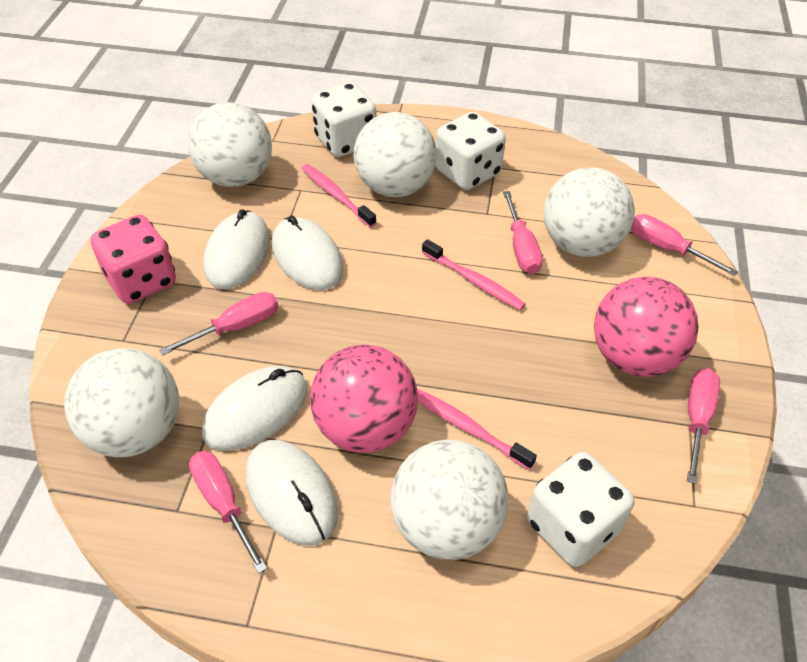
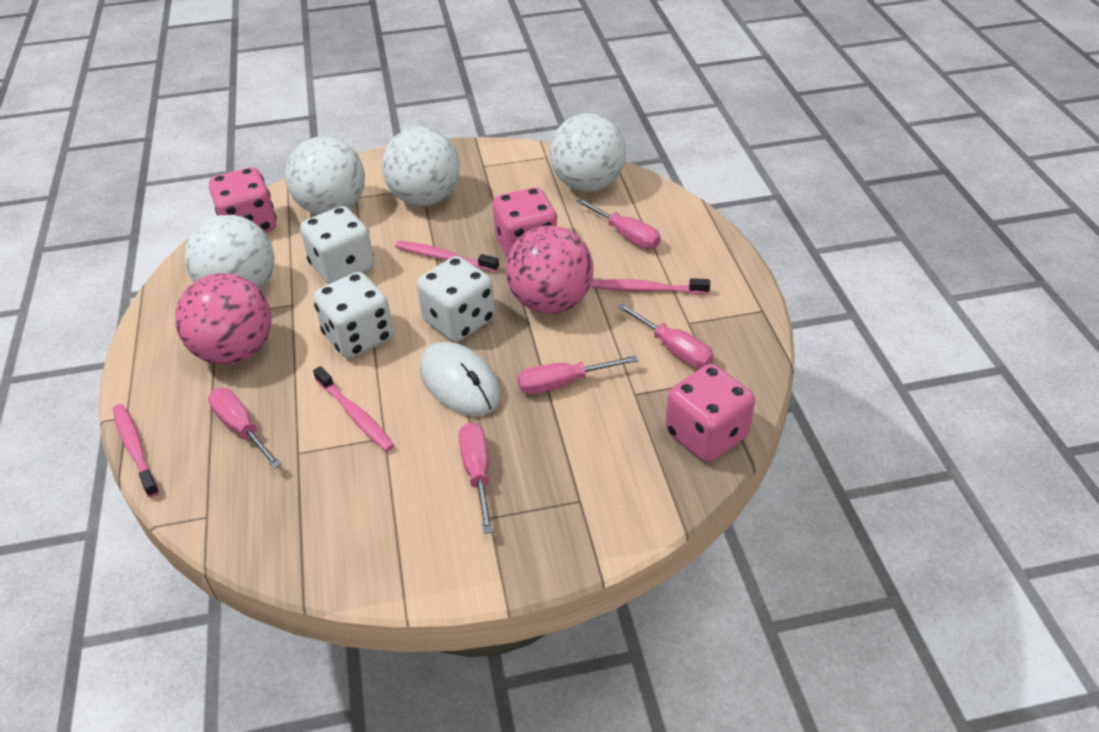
pink dice: 1 -> 3
pink toothbrush: 3 -> 4
white ball: 5 -> 4
white mouse: 4 -> 1

